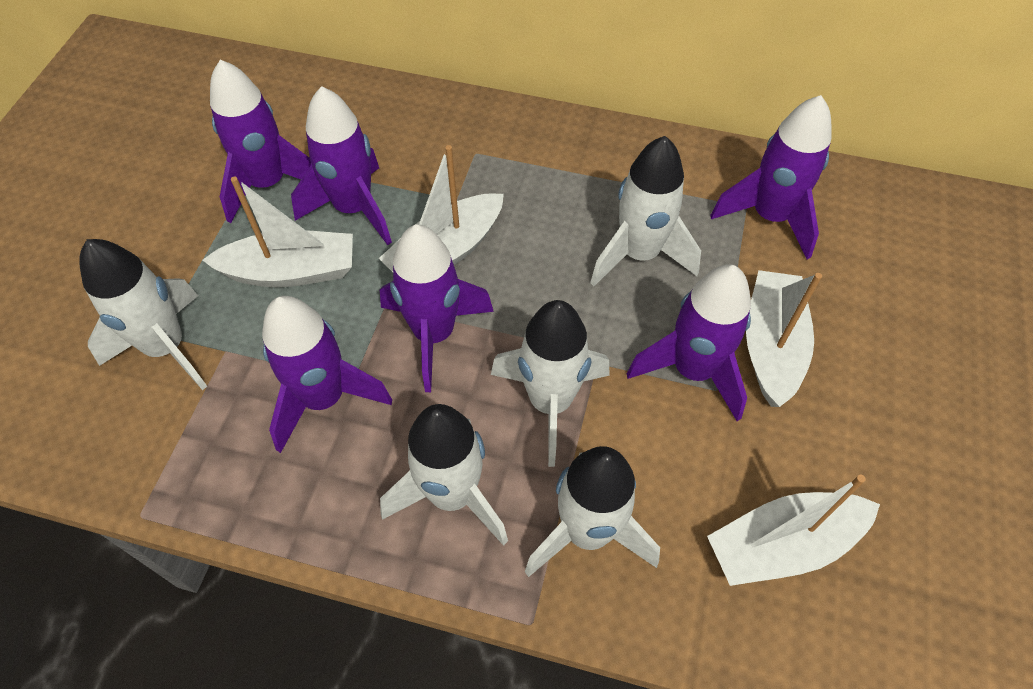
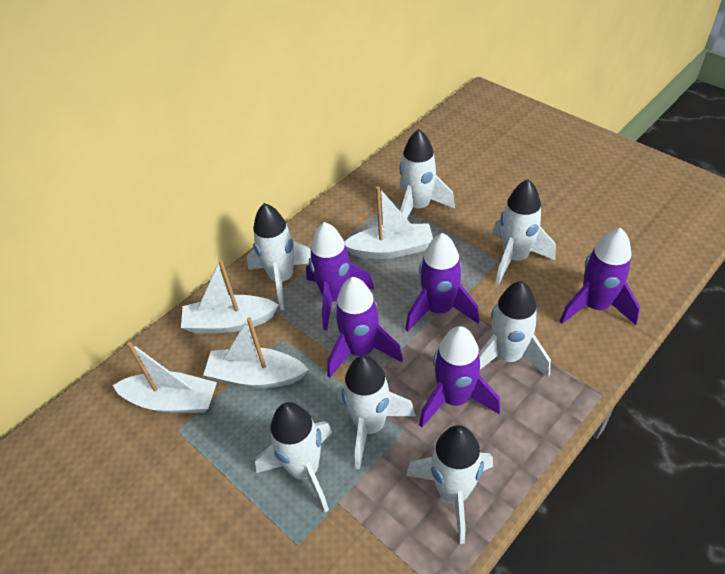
purple rocket: 6 -> 5
white rocket: 5 -> 7

